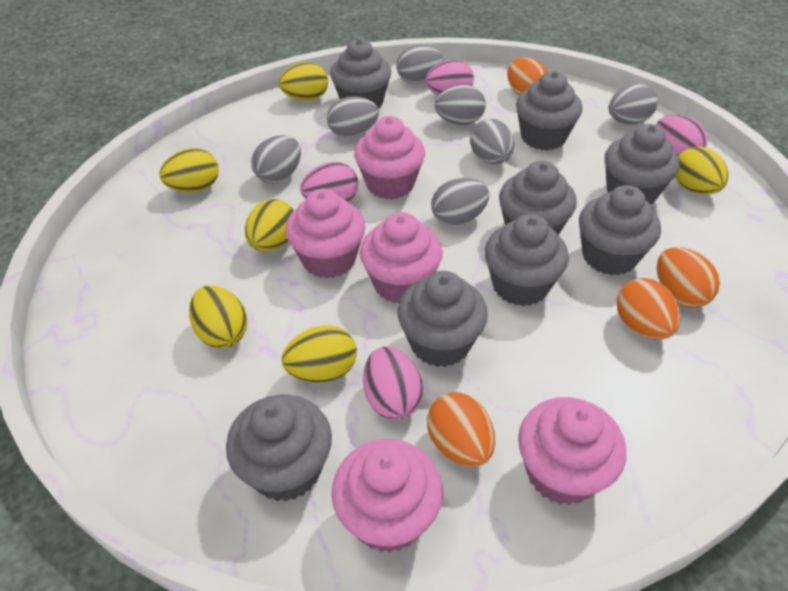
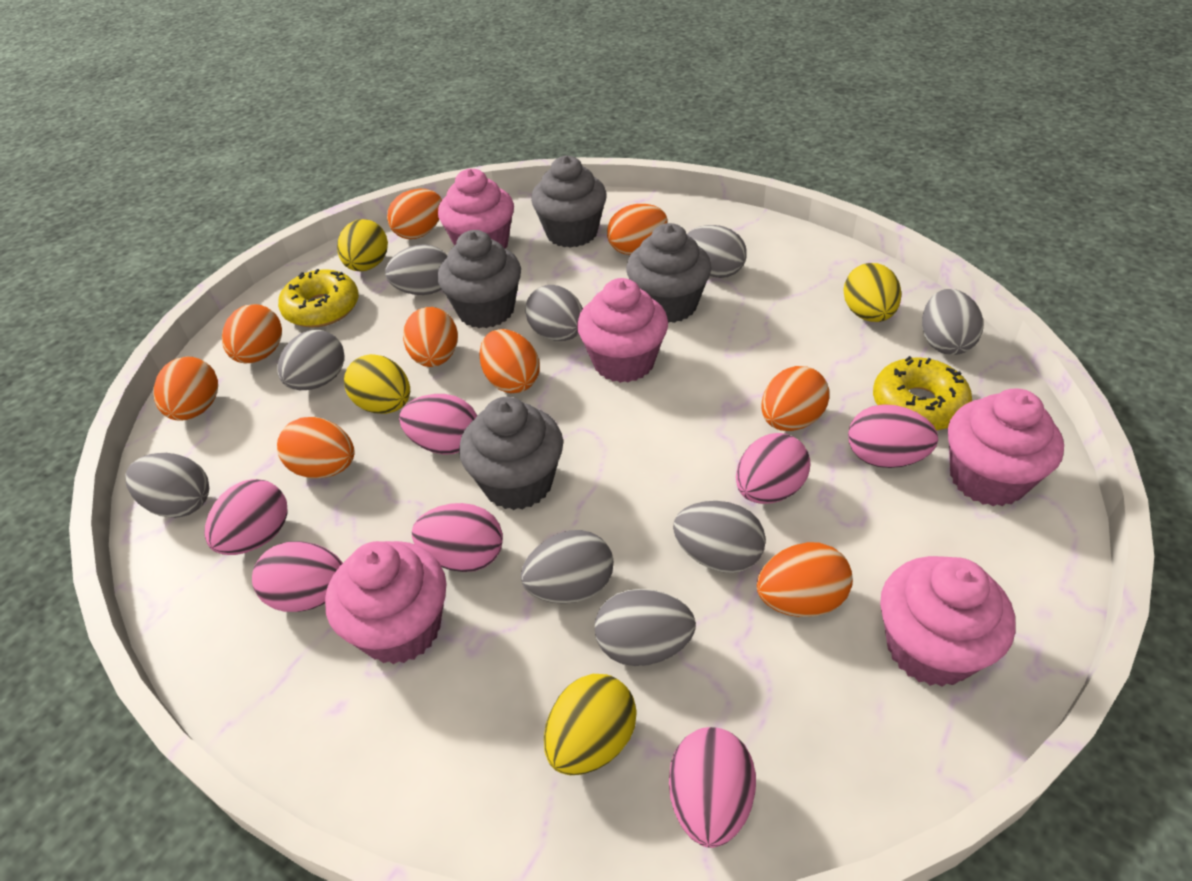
grey cupcake: 8 -> 4
grey egg: 7 -> 9
orange egg: 4 -> 9
pink egg: 4 -> 7
yellow donut: 0 -> 2
yellow egg: 6 -> 4

